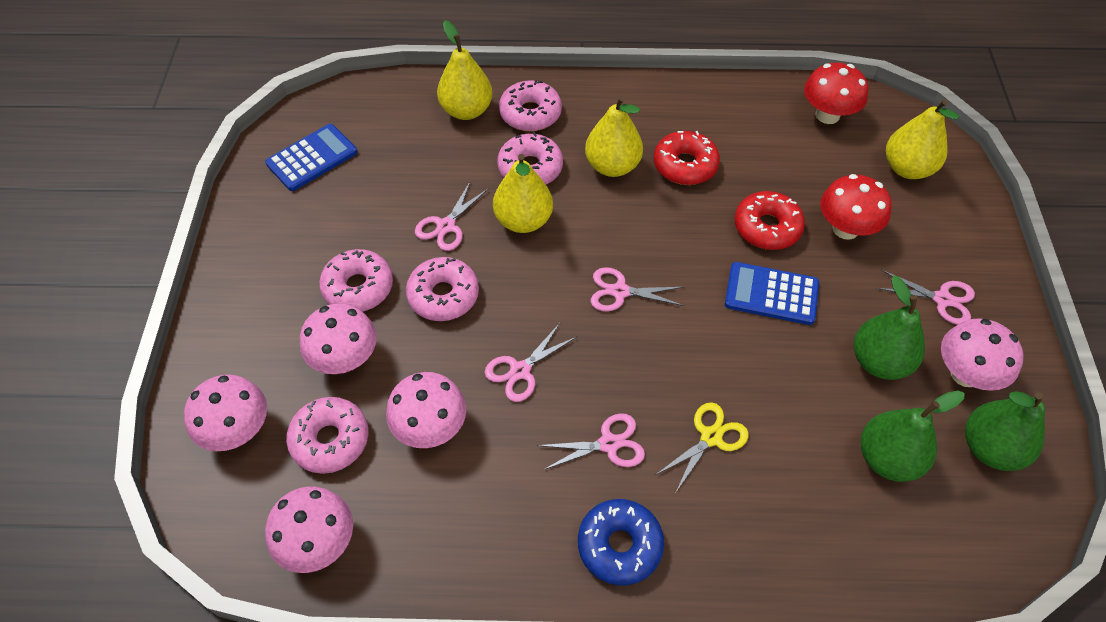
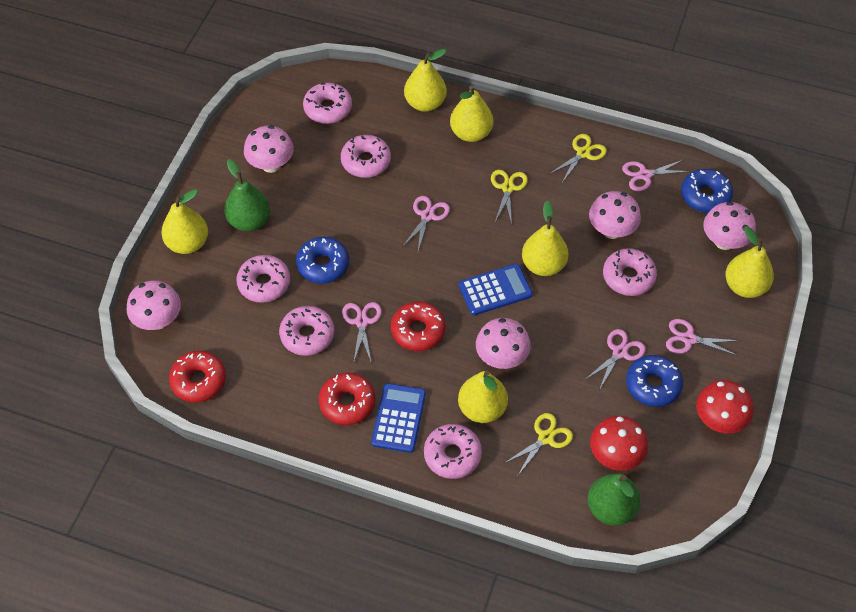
blue donut: 1 -> 3
green pear: 3 -> 2
pink donut: 5 -> 6
red donut: 2 -> 3
yellow pear: 4 -> 6
yellow scissors: 1 -> 3

